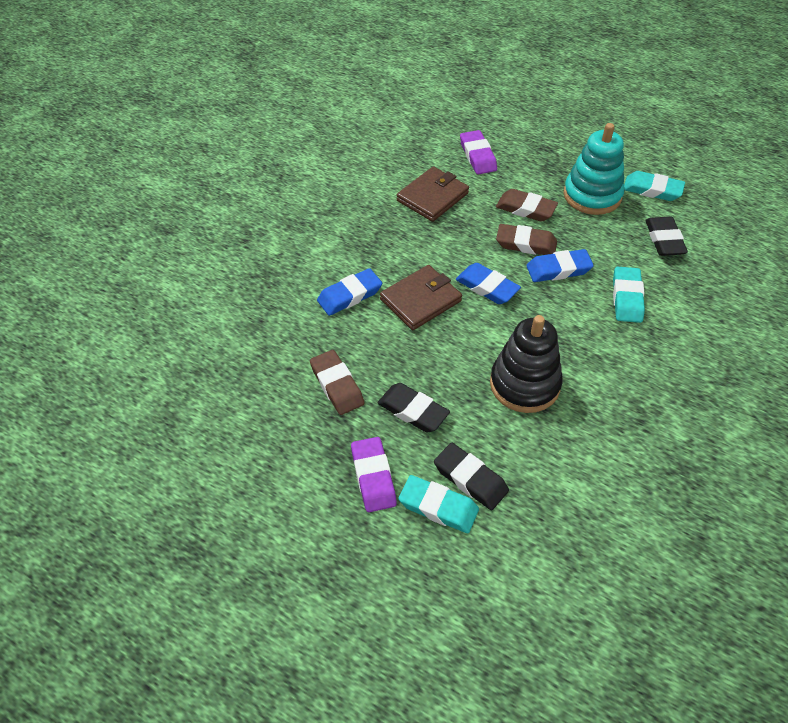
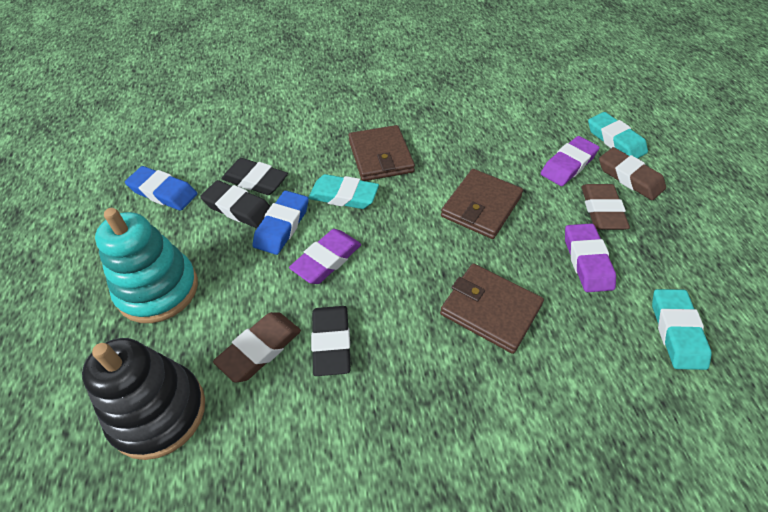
blue eraser: 3 -> 2
brown wallet: 2 -> 3
purple eraser: 2 -> 3

